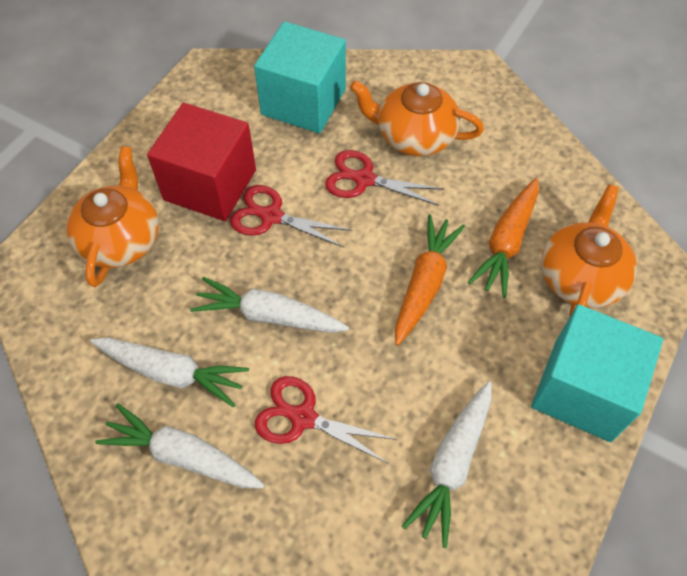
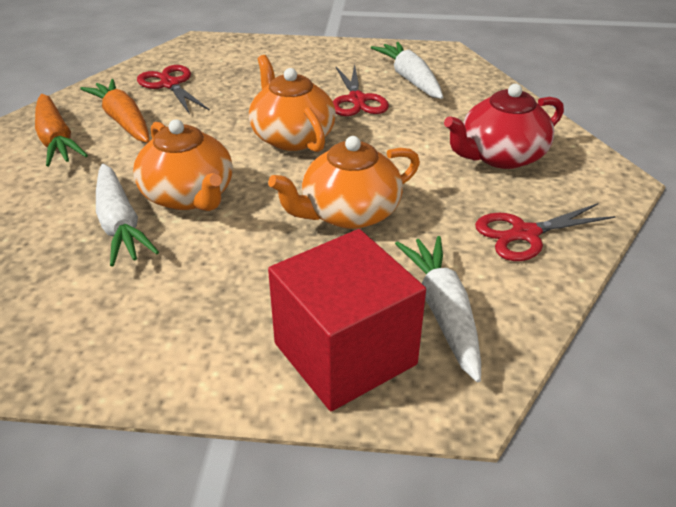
red teapot: 0 -> 1
turquoise cube: 2 -> 0
white carrot: 4 -> 3

